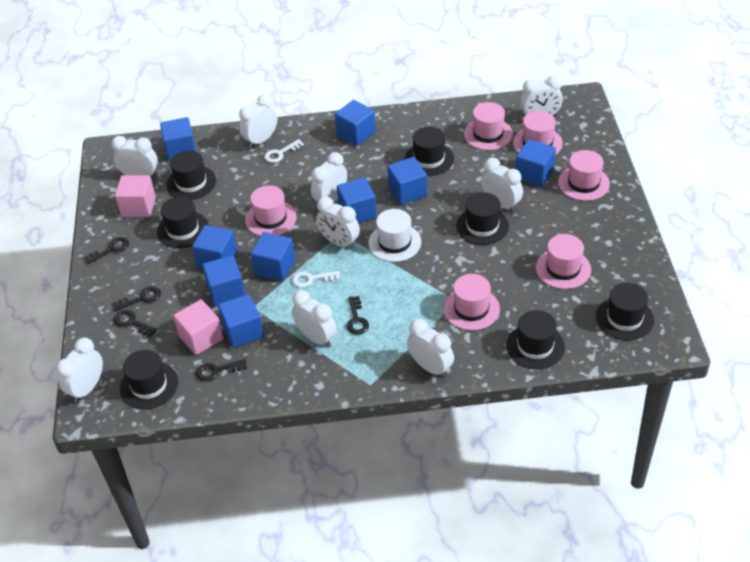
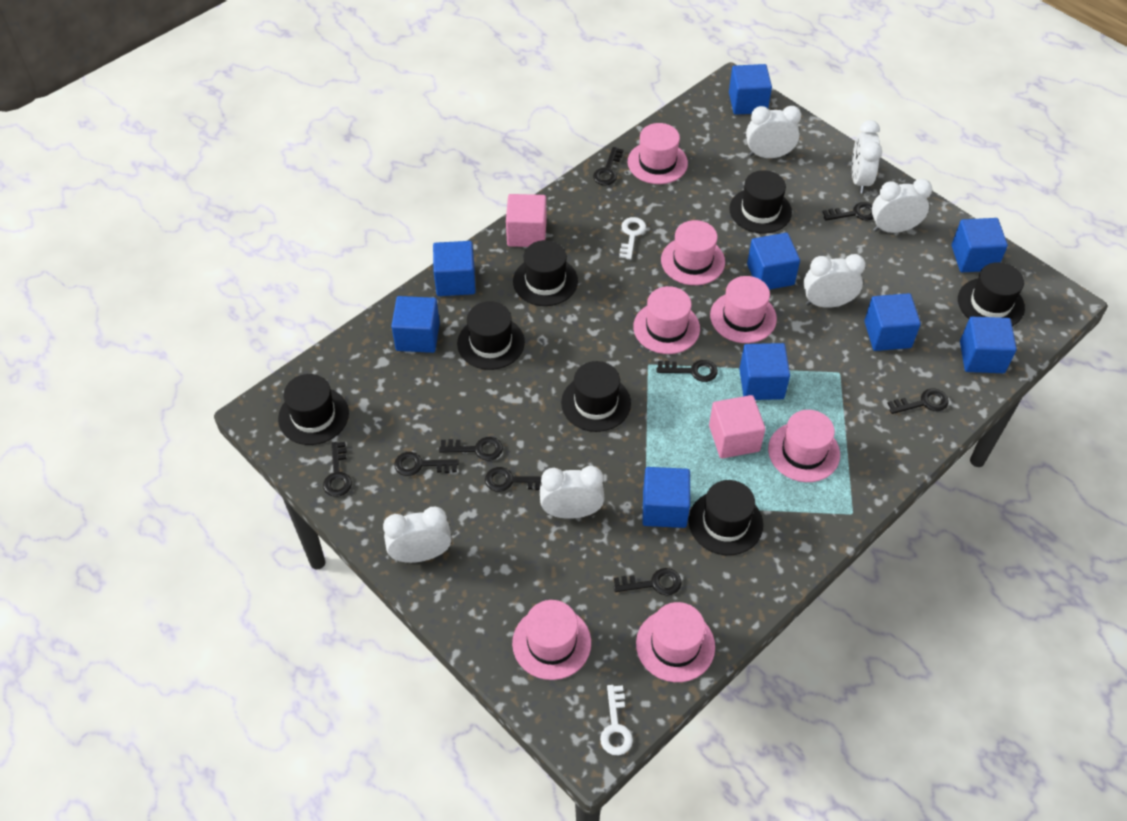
black key: 5 -> 9
pink hat: 6 -> 7
white clock: 9 -> 6
white hat: 1 -> 0

